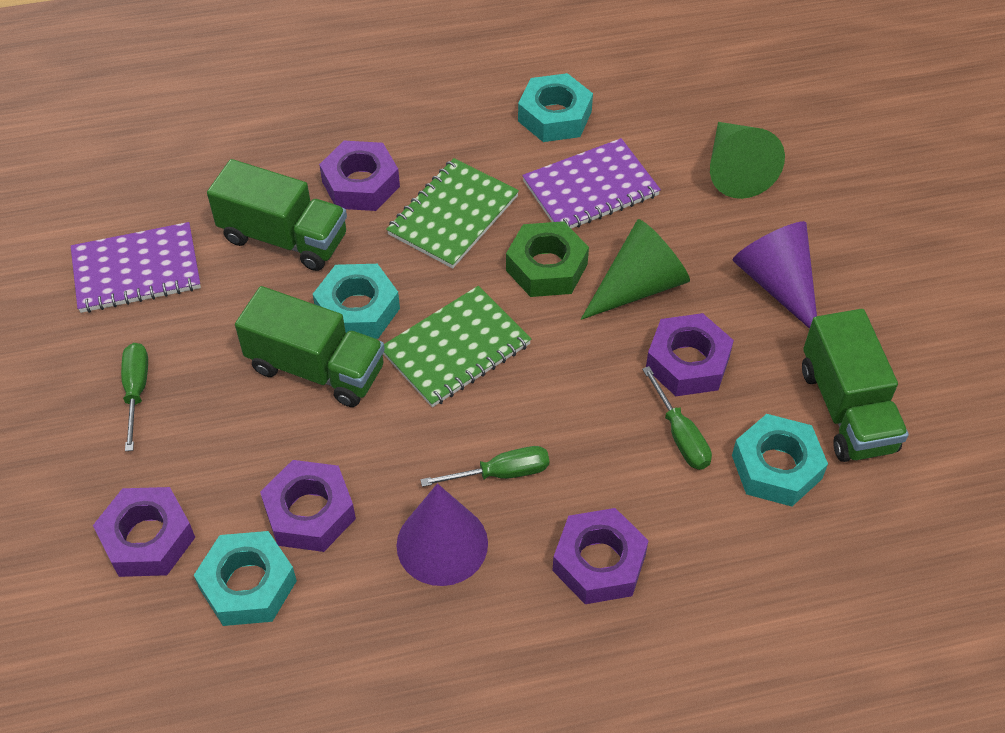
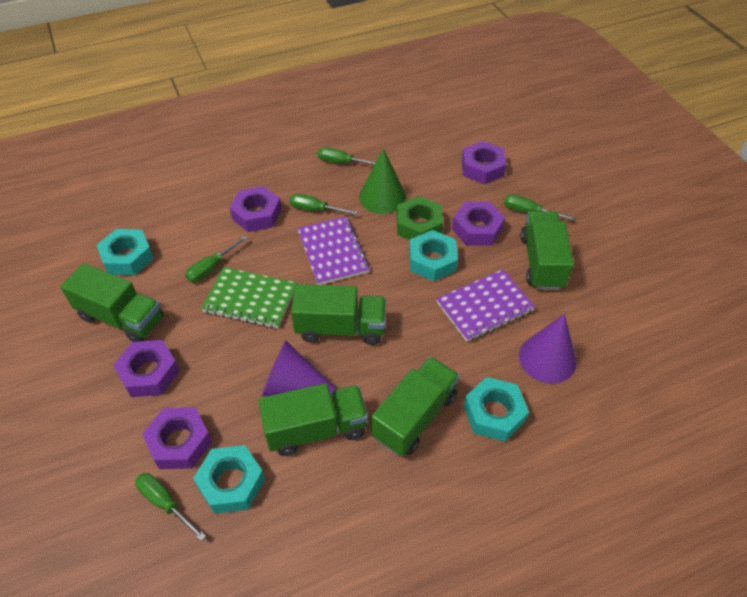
green cone: 2 -> 1
green notebook: 2 -> 1
green screwdriver: 3 -> 5
green truck: 3 -> 5

